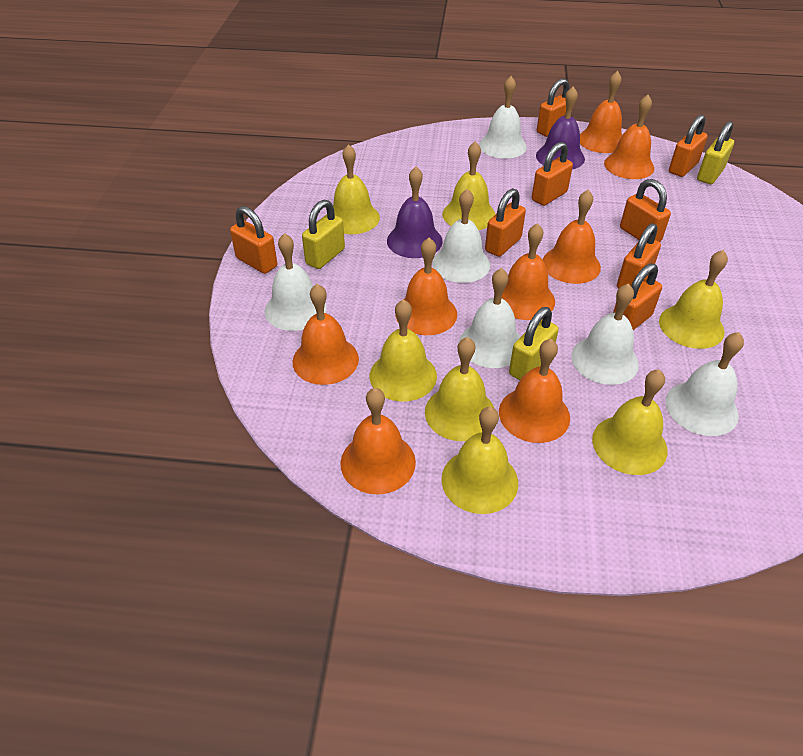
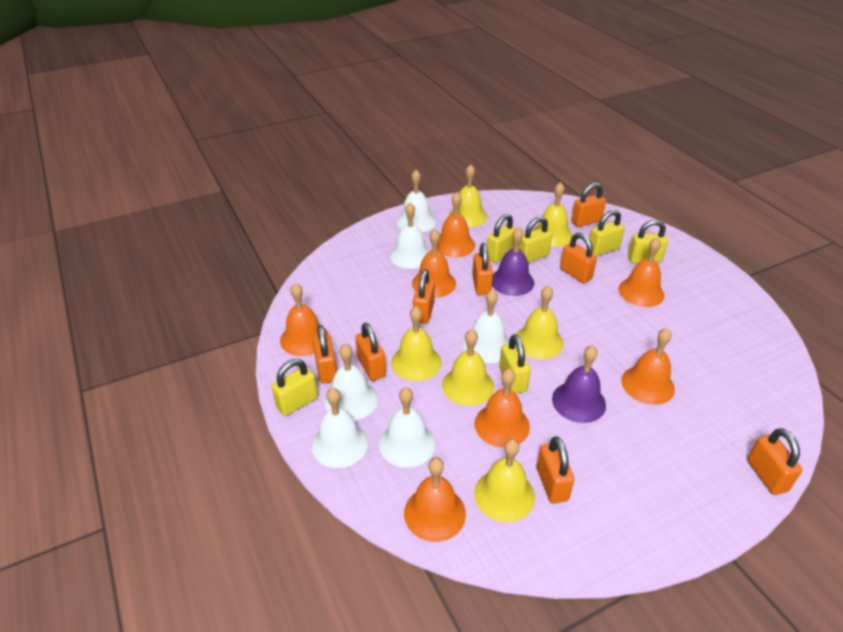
orange bell: 8 -> 7
yellow bell: 7 -> 6
yellow padlock: 3 -> 6

